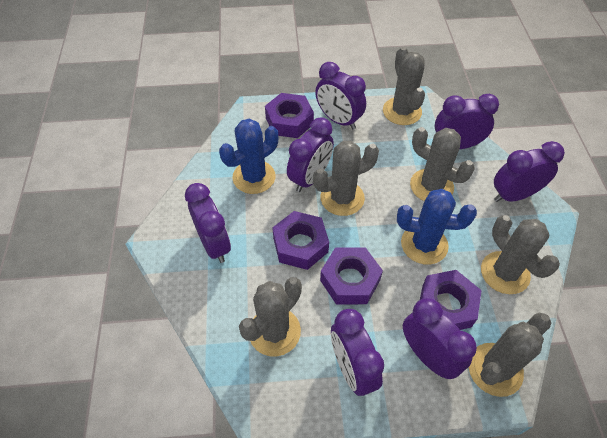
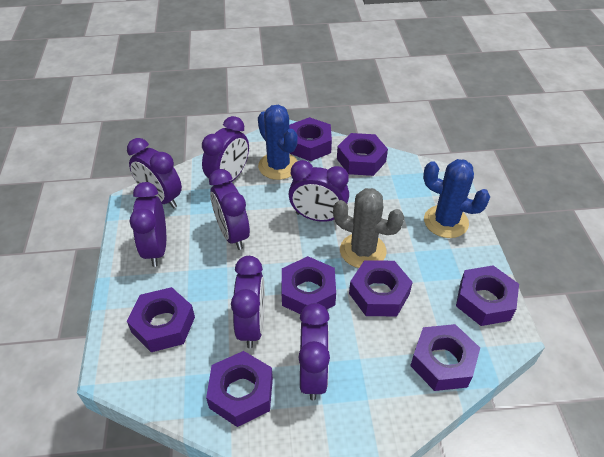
grey cactus: 6 -> 1
purple nut: 4 -> 8

